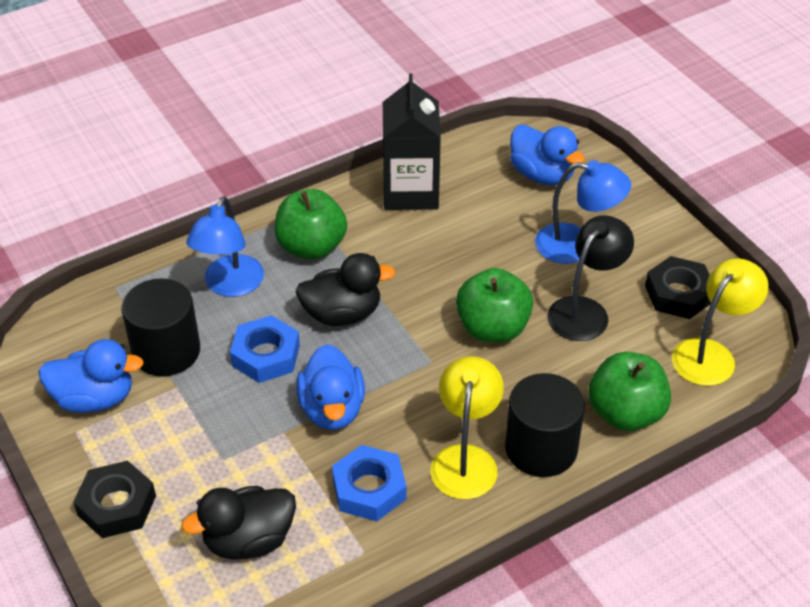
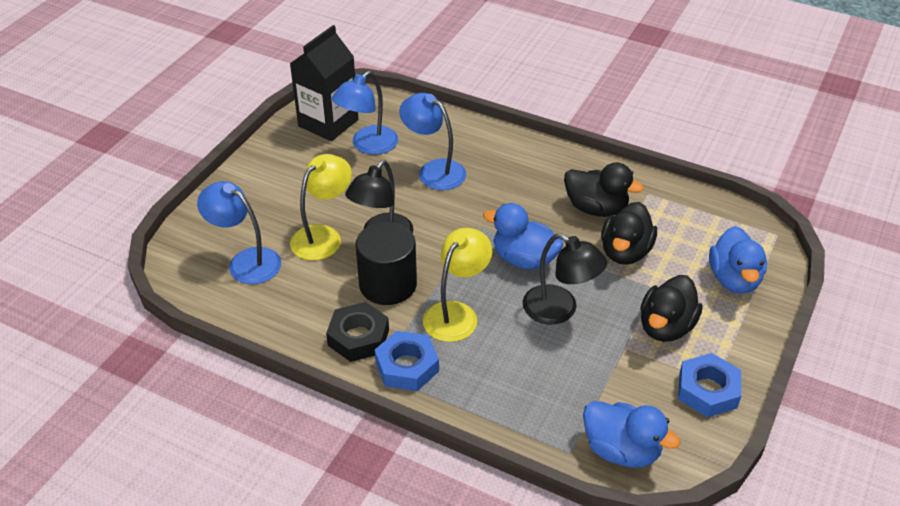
black cylinder: 2 -> 1
black duck: 2 -> 3
black lamp: 1 -> 2
black nut: 2 -> 1
blue lamp: 2 -> 3
green apple: 3 -> 0

